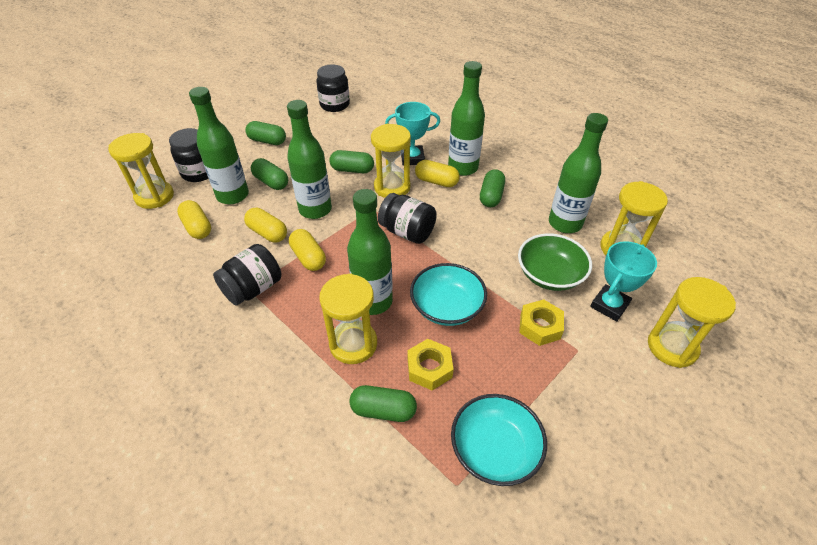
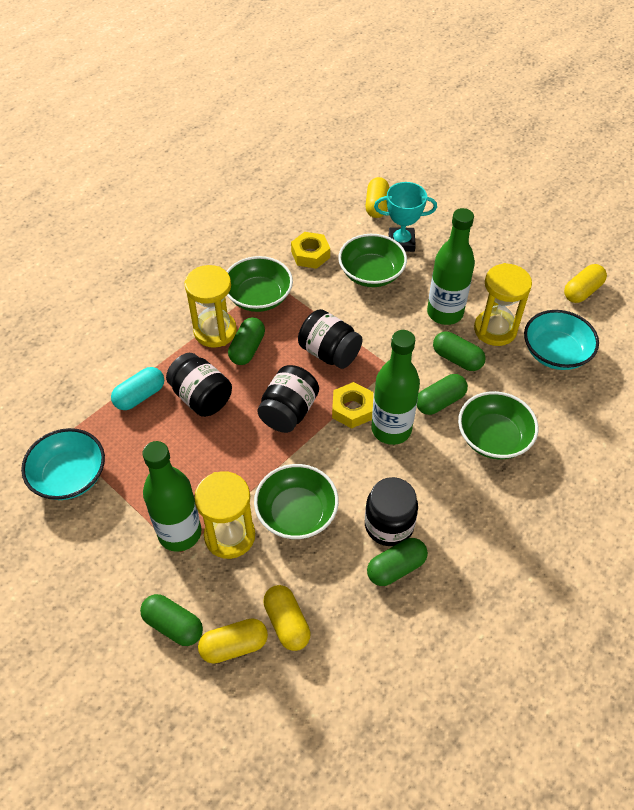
green bottle: 5 -> 3
green bowl: 1 -> 4
turquoise capsule: 0 -> 1
turquoise trophy: 2 -> 1
yellow hourglass: 5 -> 3

